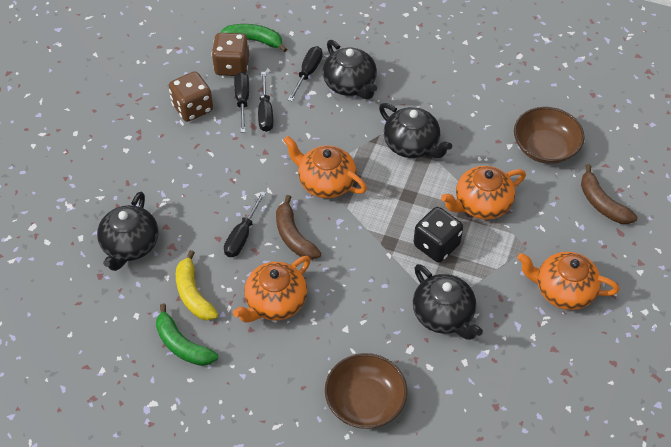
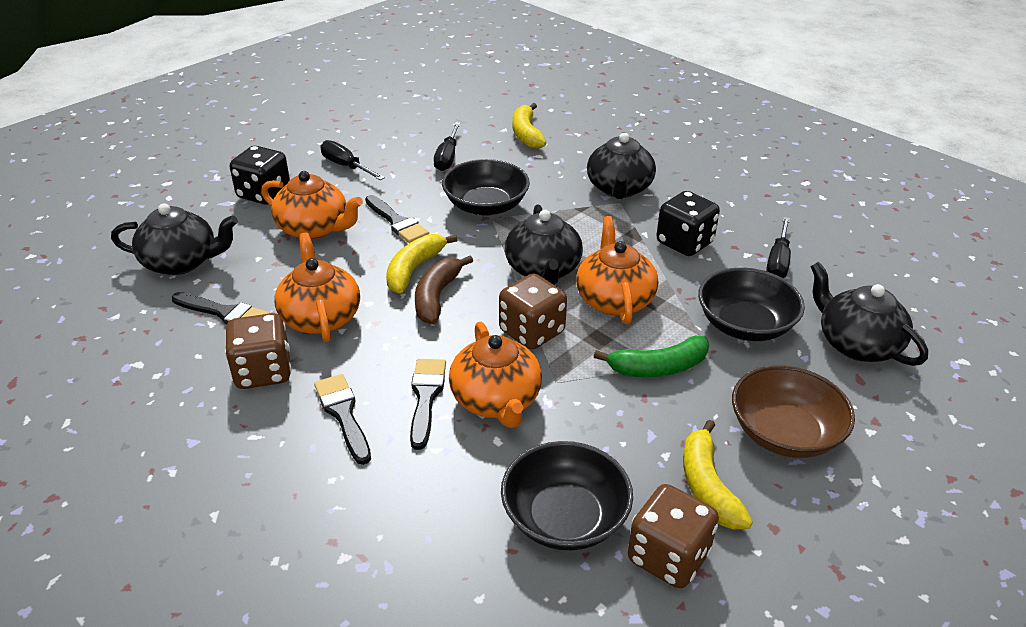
black bowl: 0 -> 3
black brush: 0 -> 4
black dice: 1 -> 2
black screwdriver: 4 -> 3
brown banana: 2 -> 1
brown bowl: 2 -> 1
brown dice: 2 -> 3
green banana: 2 -> 1
yellow banana: 1 -> 3

